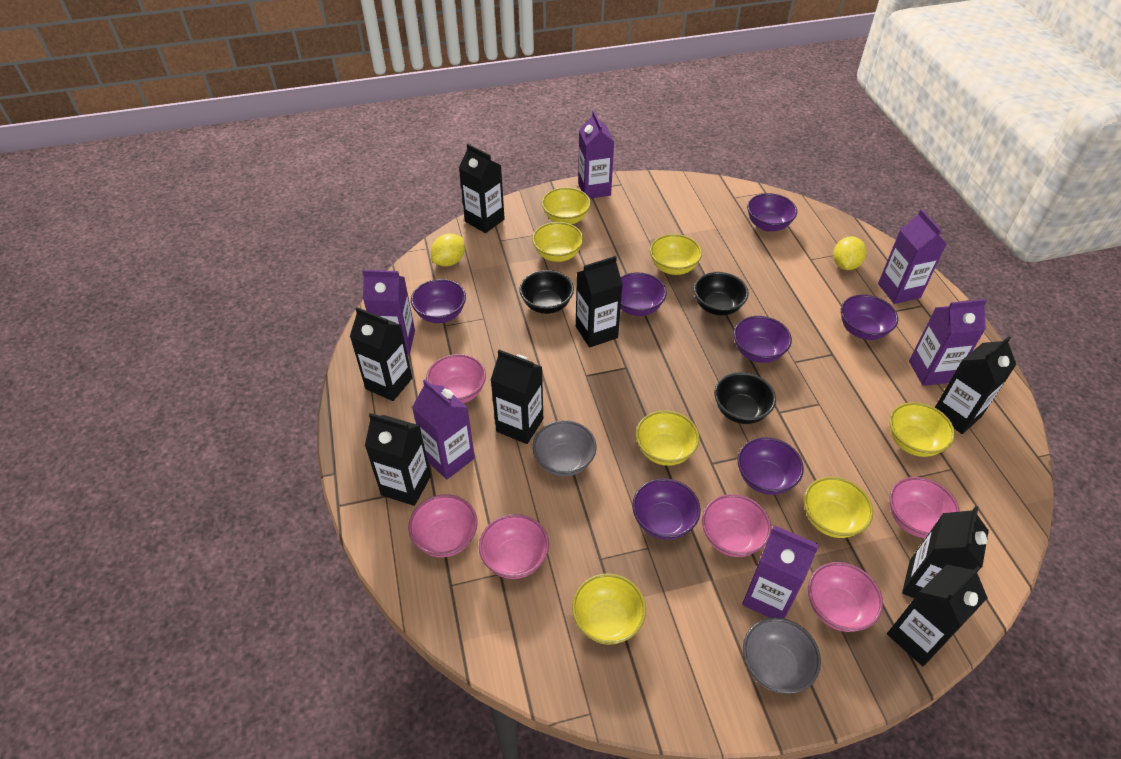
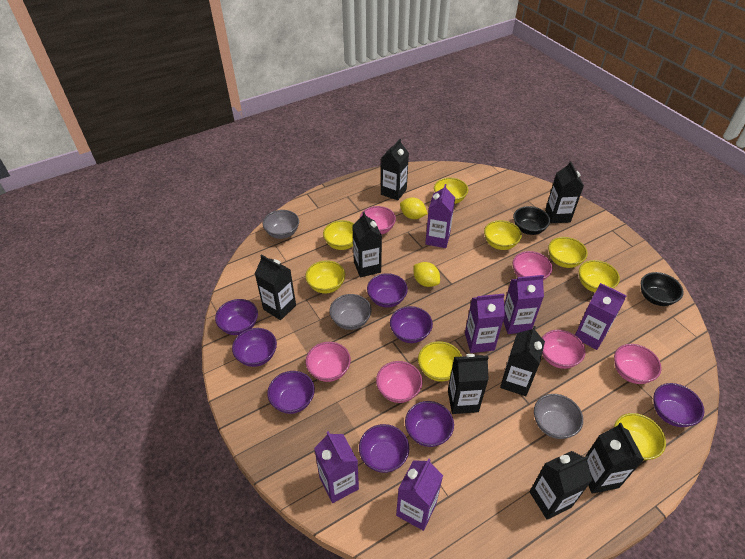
black bowl: 3 -> 2
grey bowl: 2 -> 3
purple bowl: 7 -> 8
yellow bowl: 7 -> 8

